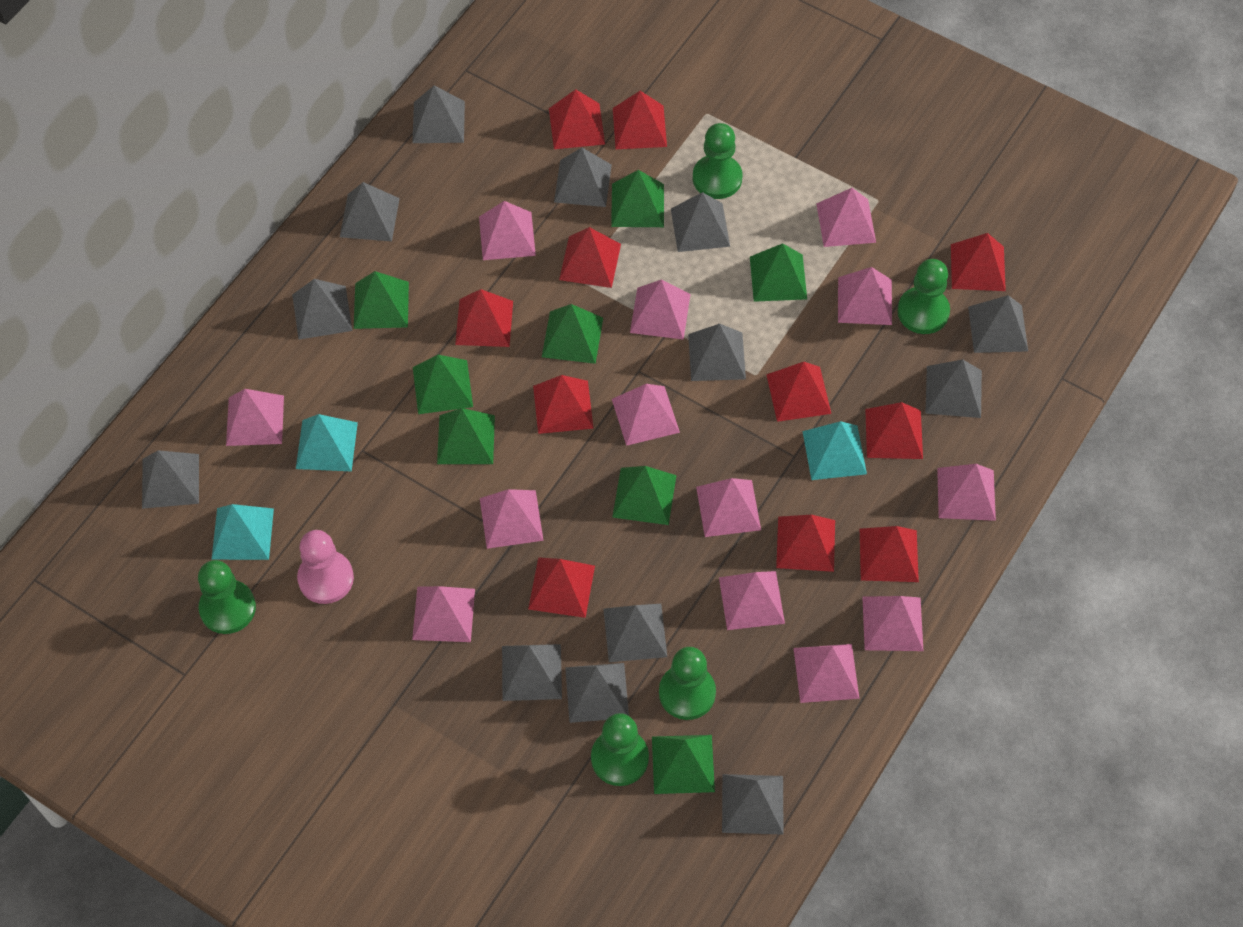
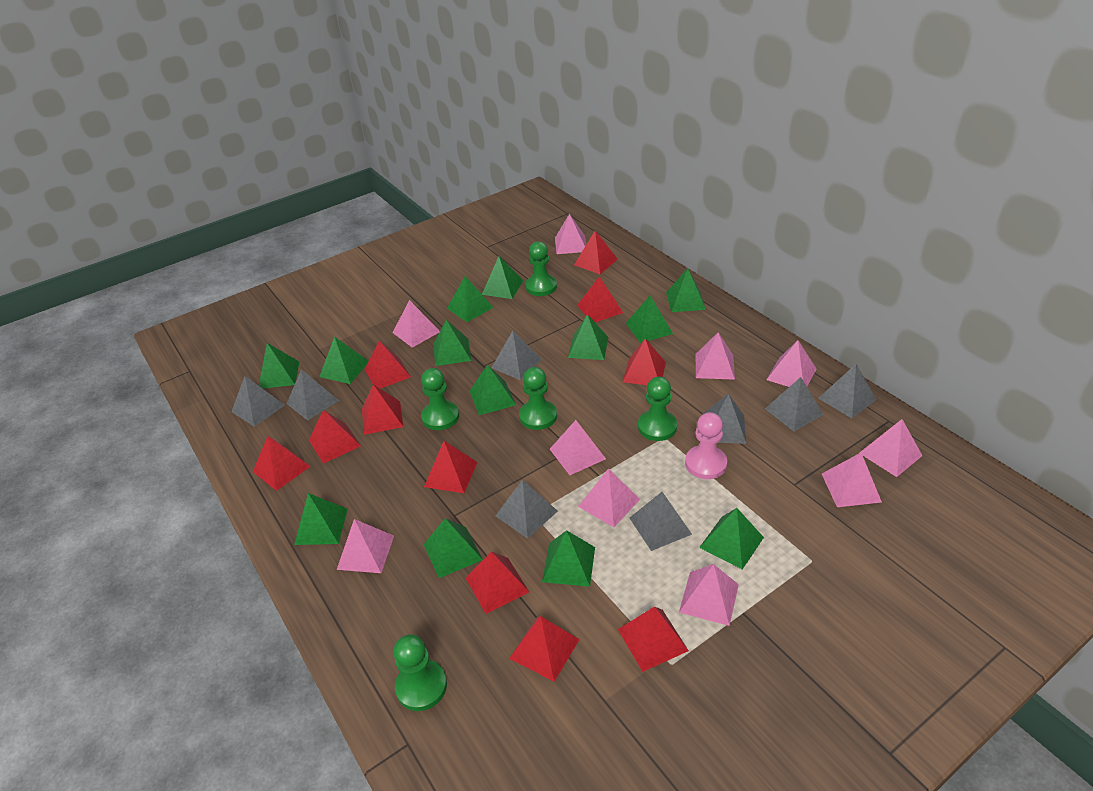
green pyramid: 8 -> 13
grey pyramid: 13 -> 8
pink pyramid: 13 -> 10
turquoise pyramid: 3 -> 0

